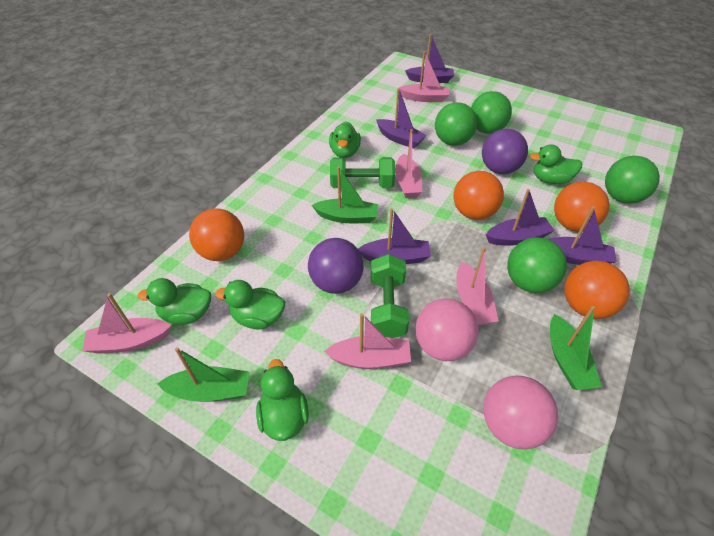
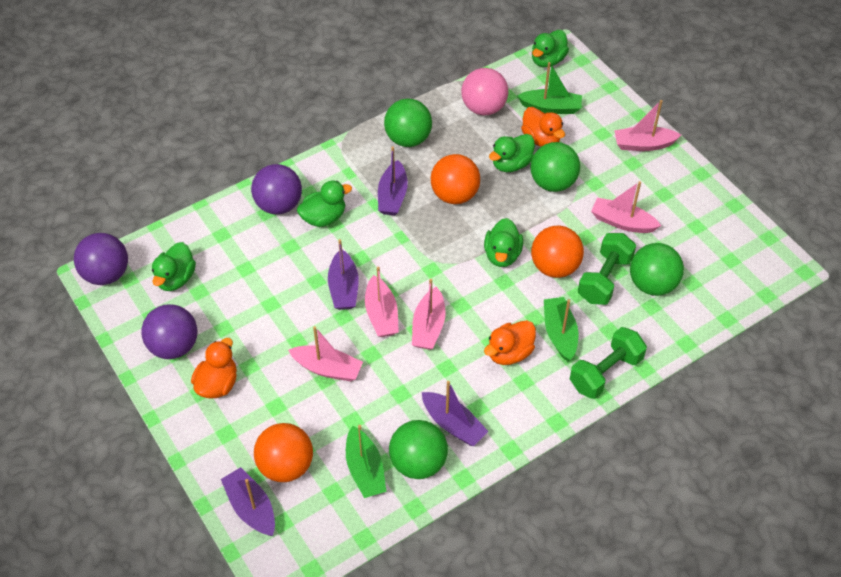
orange ball: 4 -> 3
orange duck: 0 -> 3
pink ball: 2 -> 1
purple ball: 2 -> 3
purple boat: 5 -> 4

